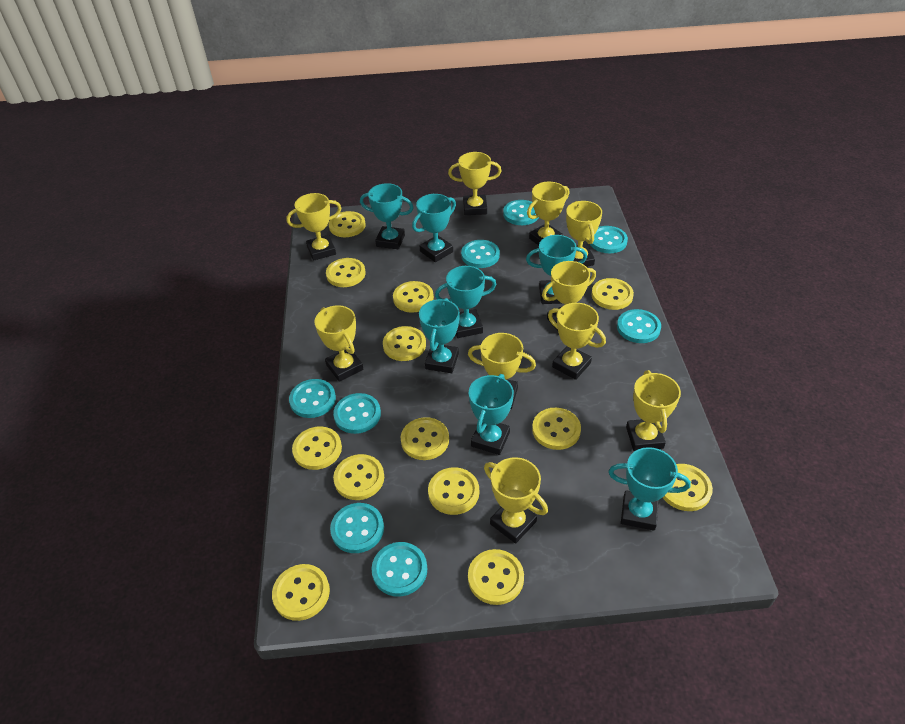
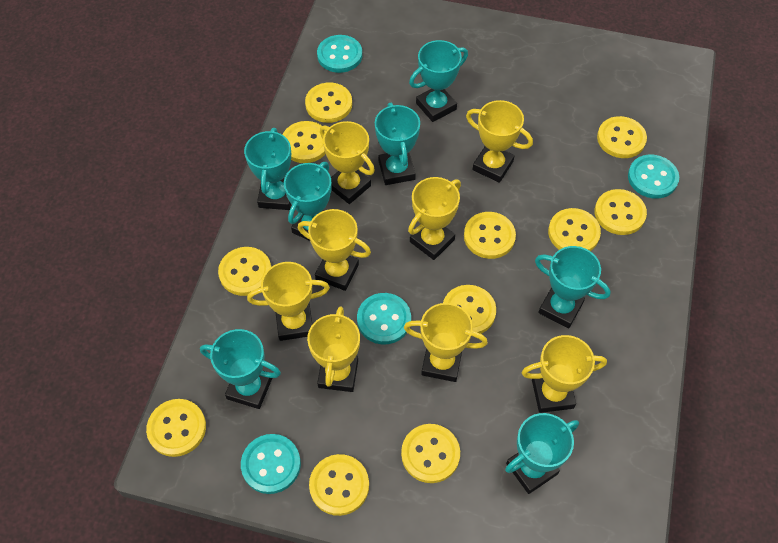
turquoise button: 8 -> 4
yellow button: 13 -> 11
yellow trophy: 10 -> 8

